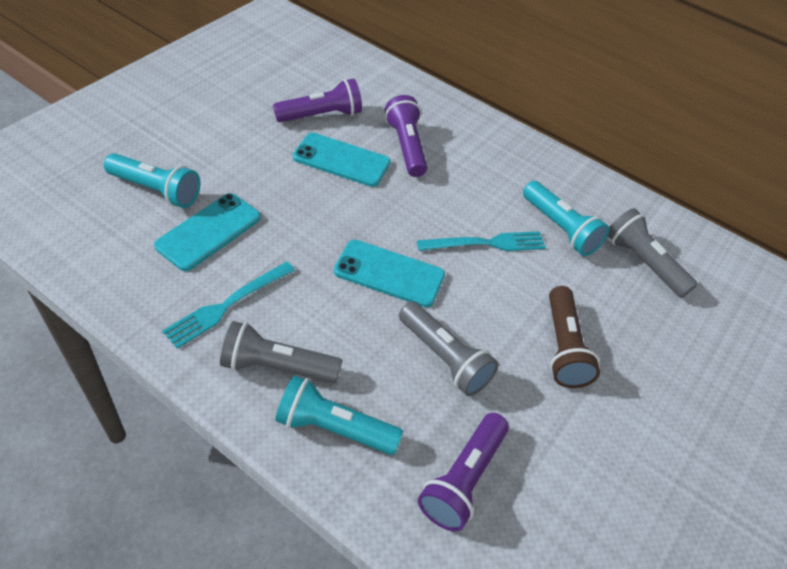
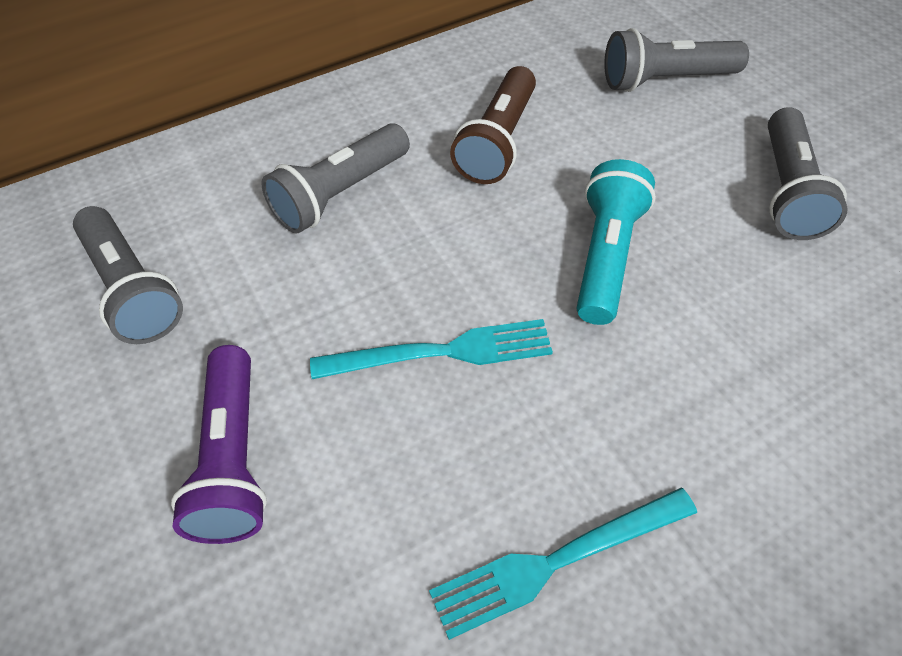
grey flashlight: 3 -> 4
purple flashlight: 3 -> 1
turquoise flashlight: 3 -> 1
turquoise phone: 3 -> 0

